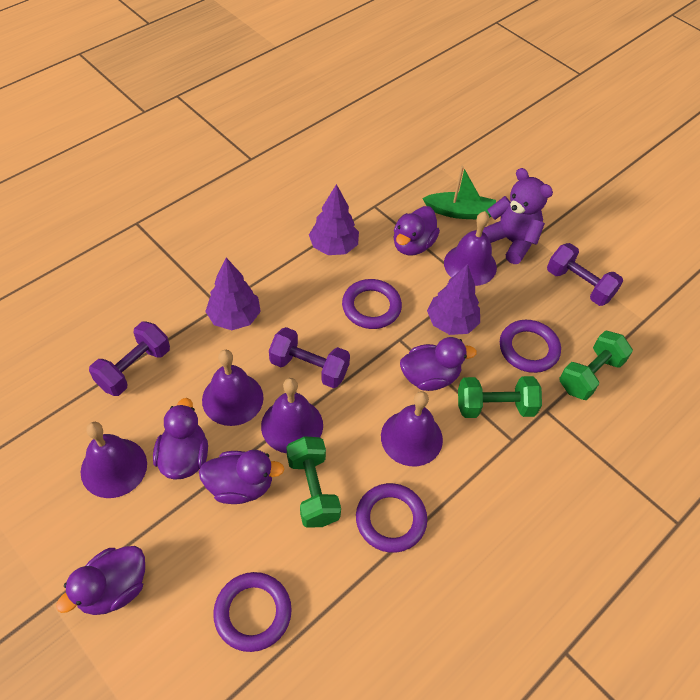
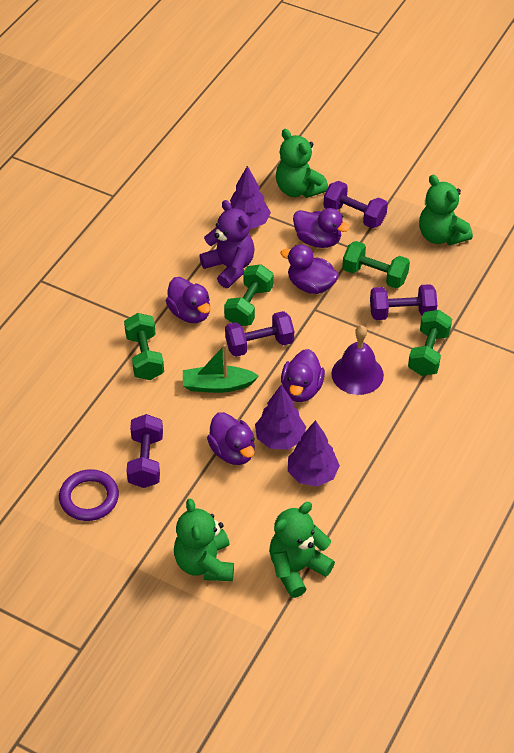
green dumbbell: 3 -> 4
green teddy bear: 0 -> 4
purple bell: 5 -> 1
purple dumbbell: 3 -> 4
purple ring: 4 -> 1

